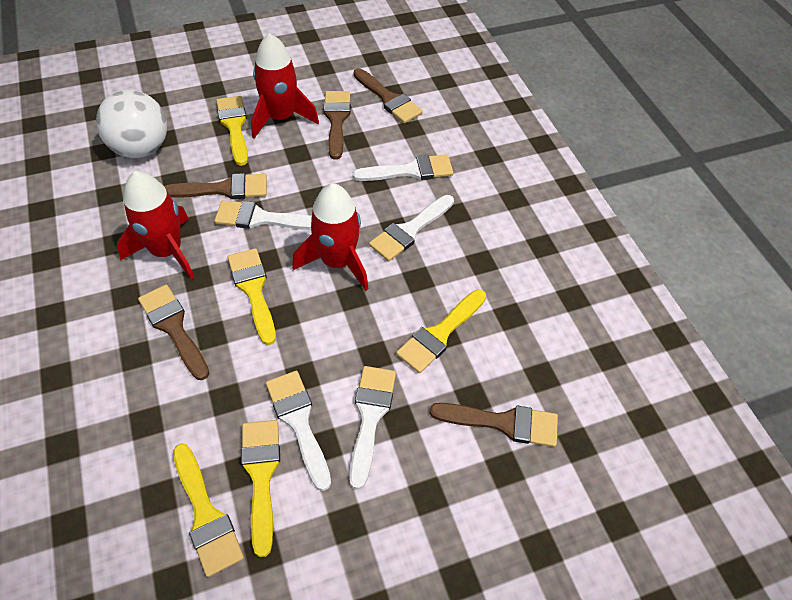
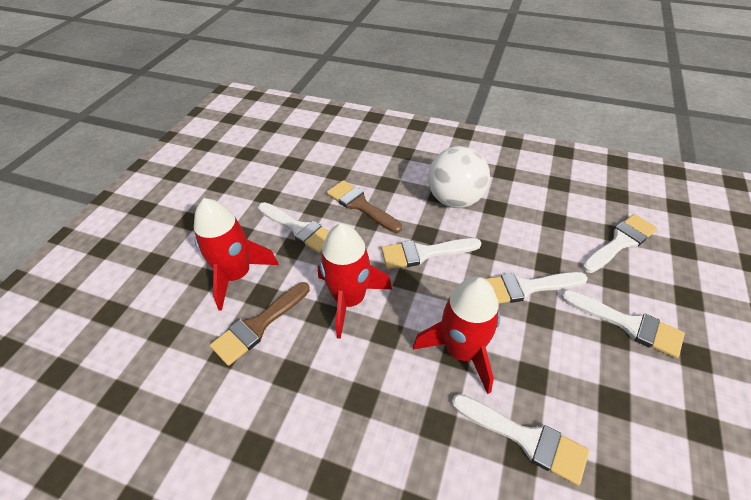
brown brush: 5 -> 2
white brush: 5 -> 6
yellow brush: 5 -> 0

